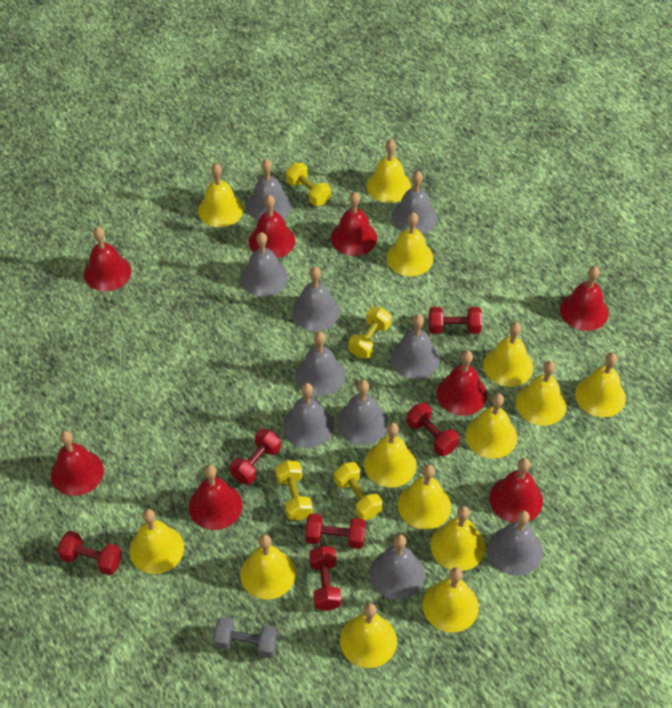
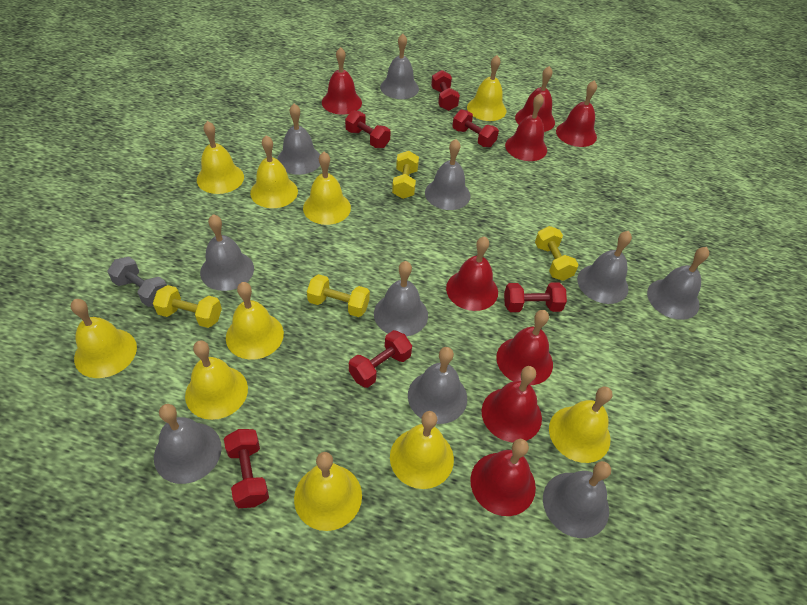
yellow bell: 14 -> 10

